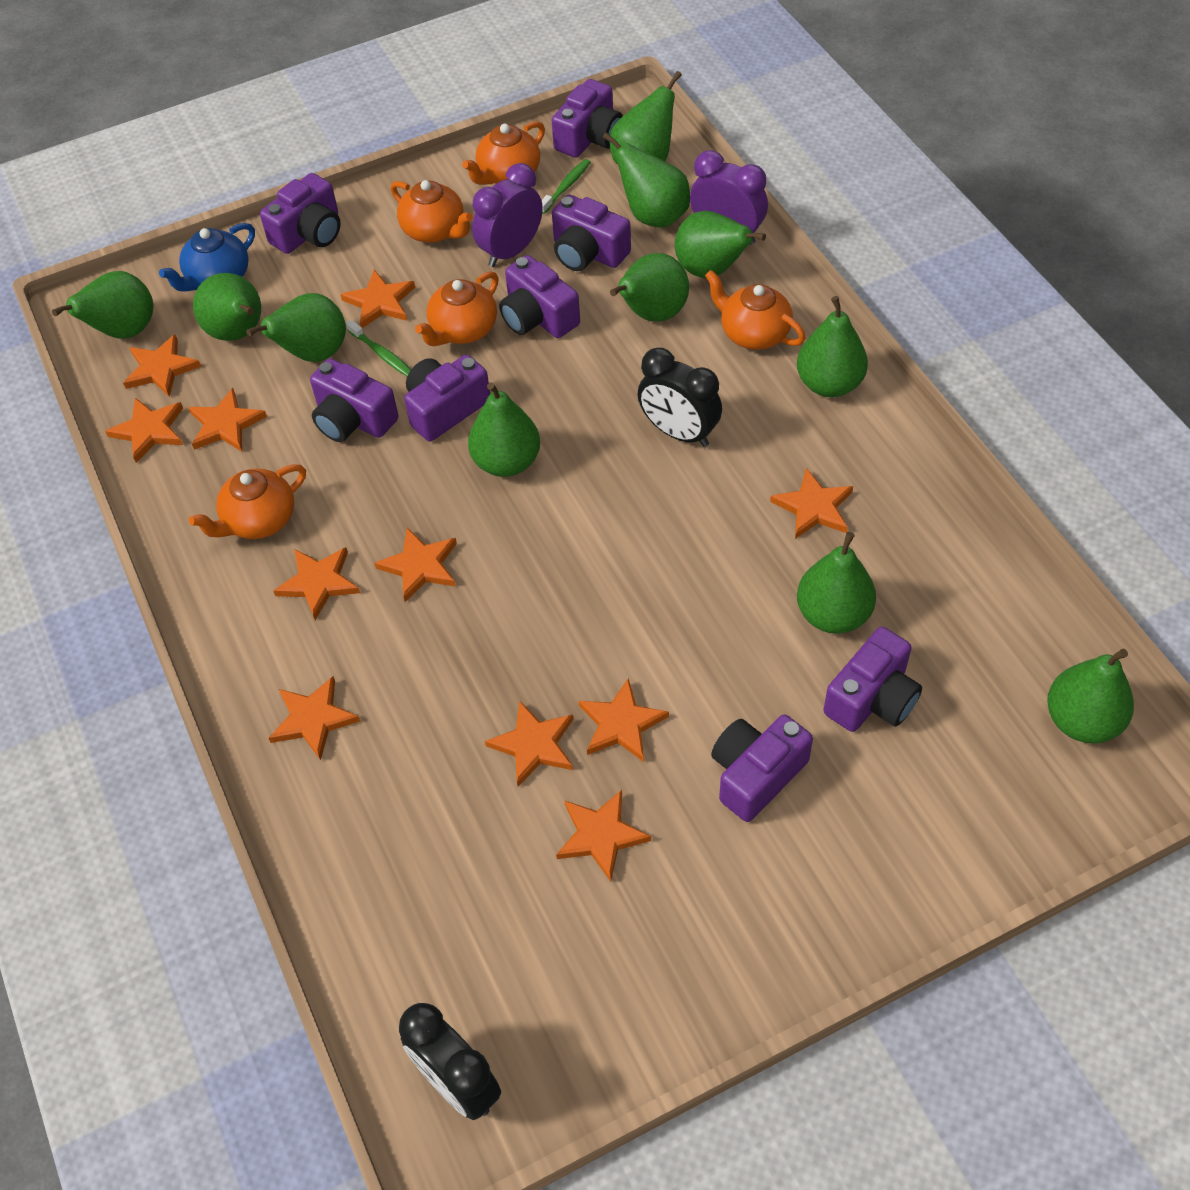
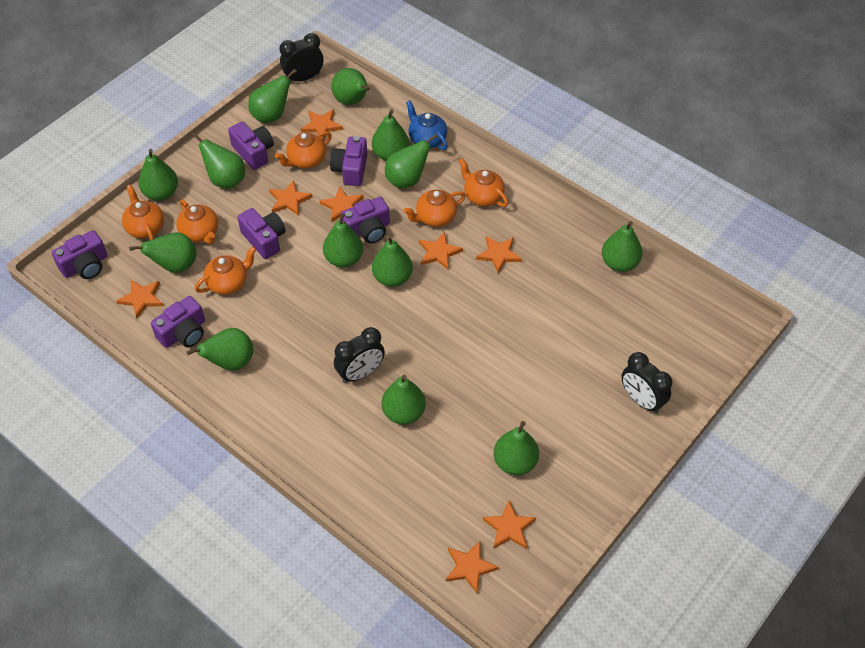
black clock: 2 -> 3
green pear: 11 -> 13
green toothbrush: 2 -> 0
orange star: 11 -> 8
orange teapot: 5 -> 6
purple camera: 8 -> 6
purple clock: 2 -> 0

